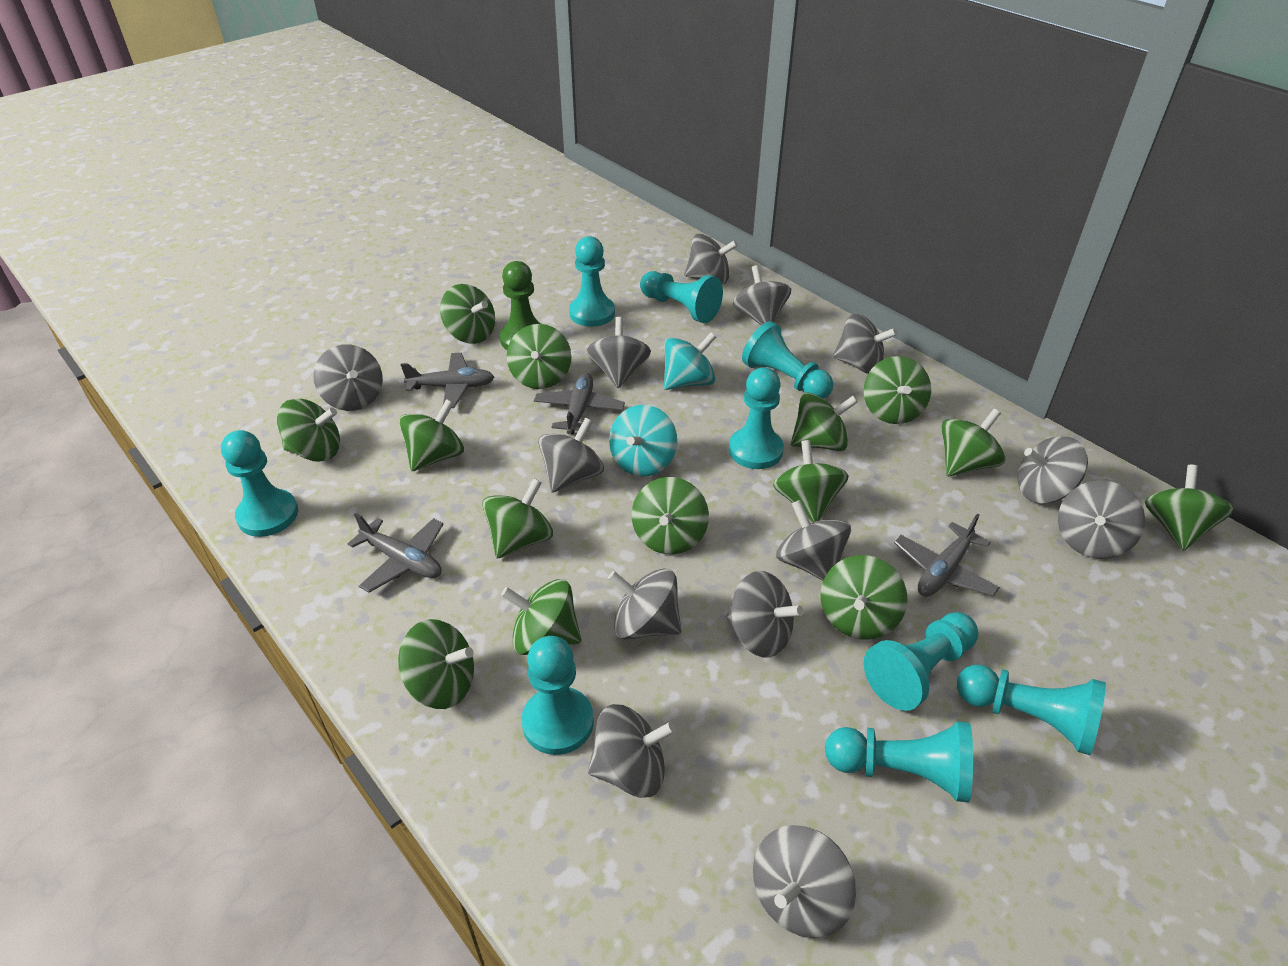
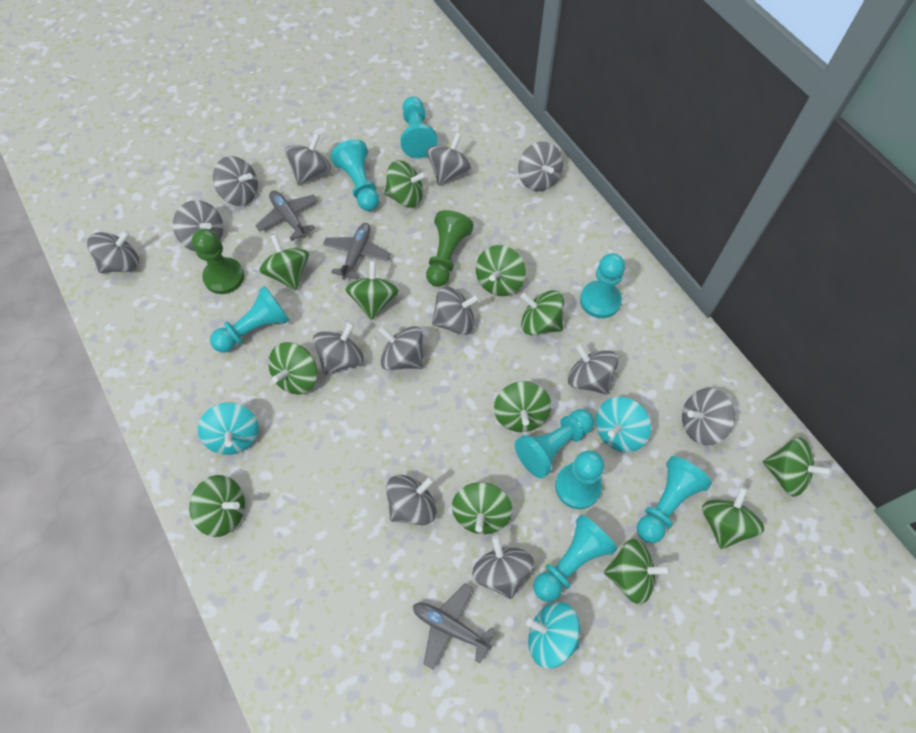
green pawn: 1 -> 2
green spinning top: 14 -> 12
grey plane: 4 -> 3
turquoise pawn: 9 -> 8
turquoise spinning top: 2 -> 3

